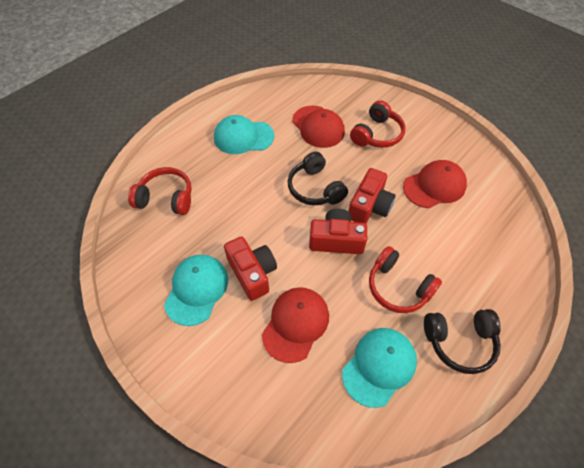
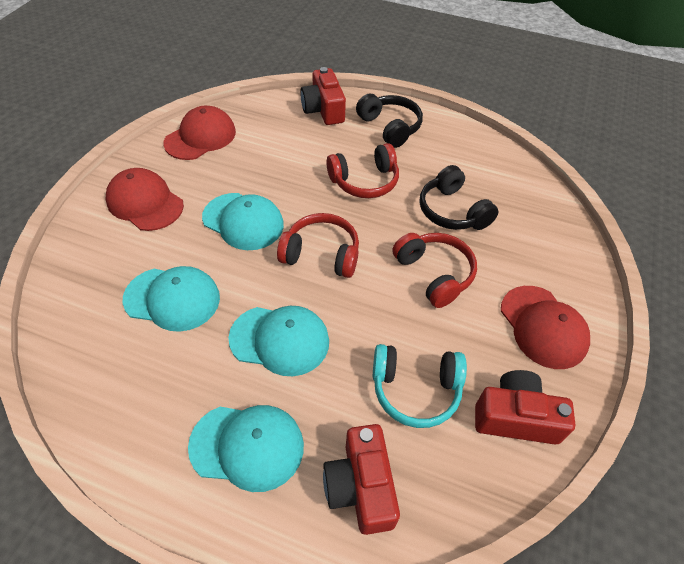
turquoise cap: 3 -> 4
turquoise headphones: 0 -> 1

